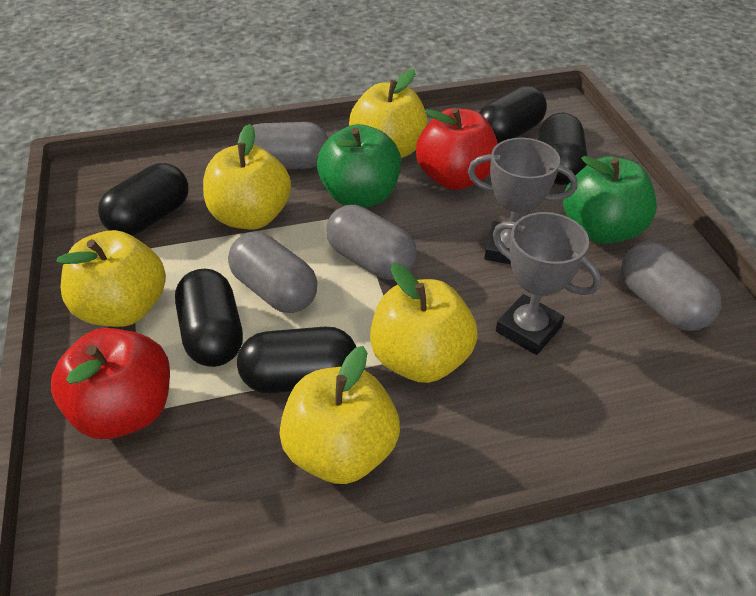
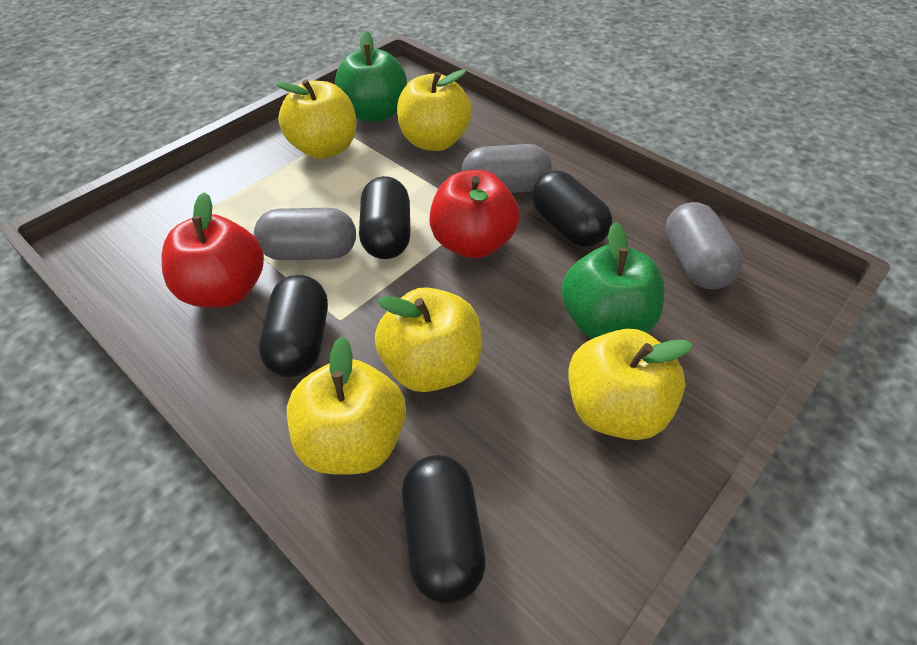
black capsule: 5 -> 4
grey capsule: 4 -> 3
grey trophy: 2 -> 0

